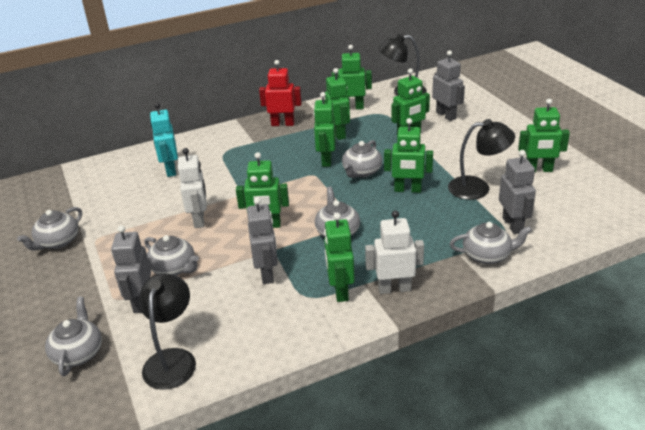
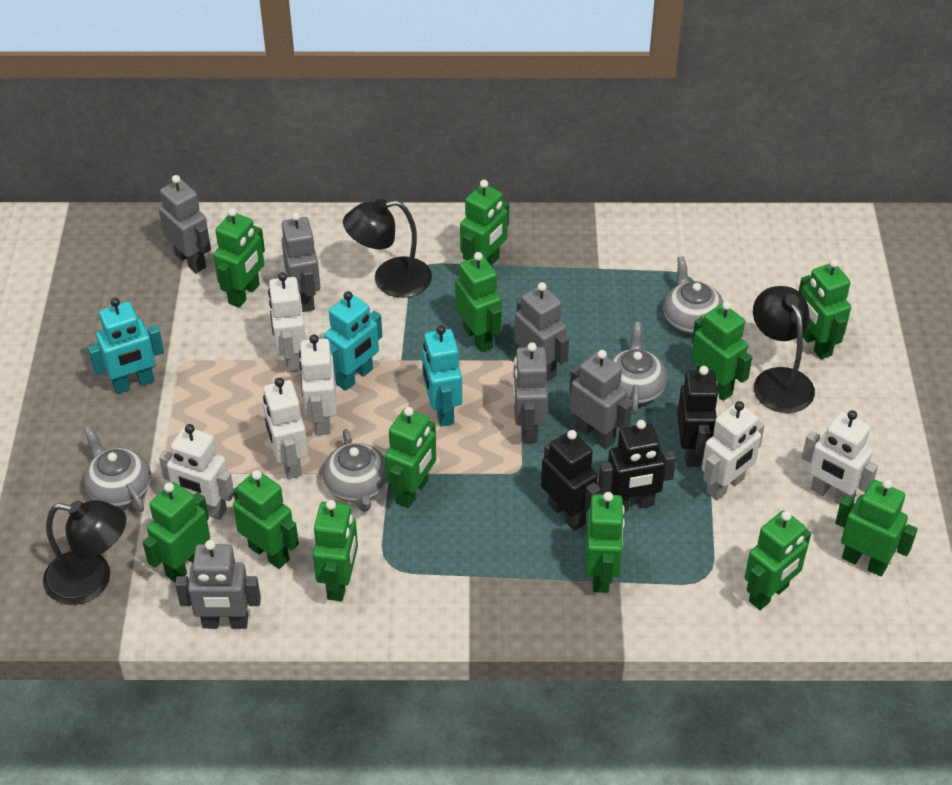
black robot: 0 -> 3
green robot: 8 -> 12
grey robot: 4 -> 6
grey teapot: 6 -> 4
red robot: 1 -> 0
turquoise robot: 1 -> 3
white robot: 2 -> 6

